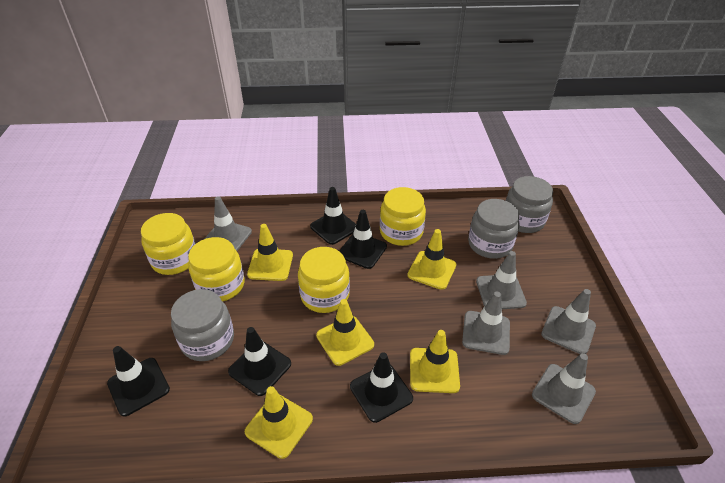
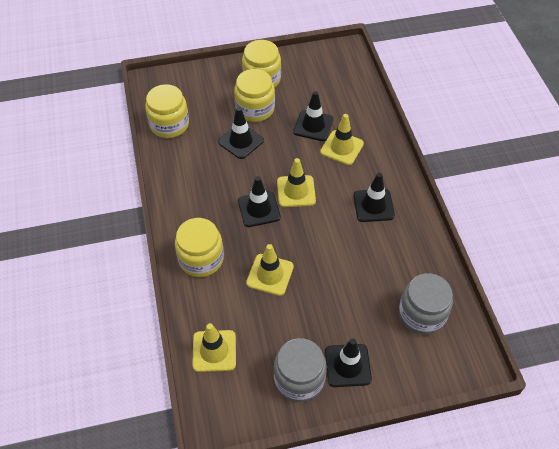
grey jar: 3 -> 2
grey traffic cone: 5 -> 0
yellow traffic cone: 5 -> 4

